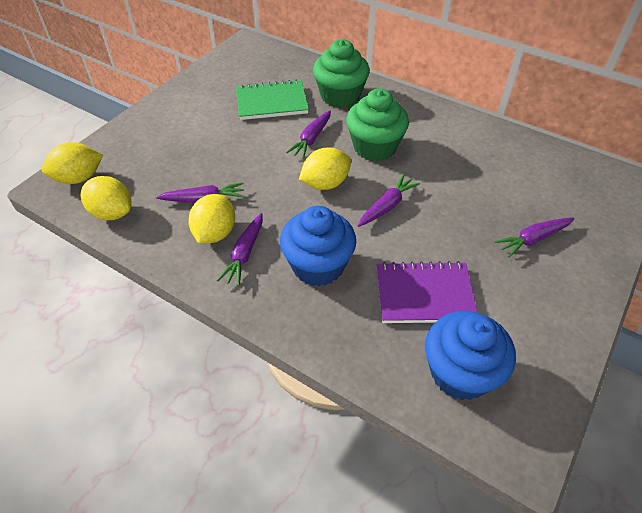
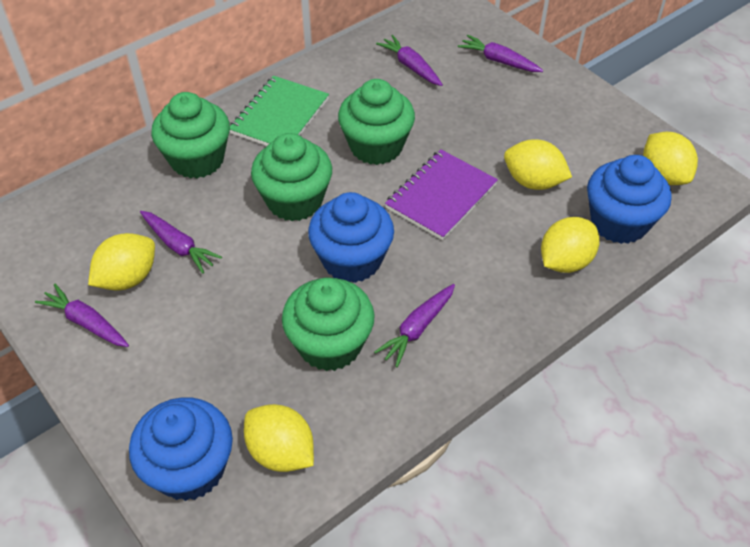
blue cupcake: 2 -> 3
green cupcake: 2 -> 4
yellow lemon: 4 -> 5

